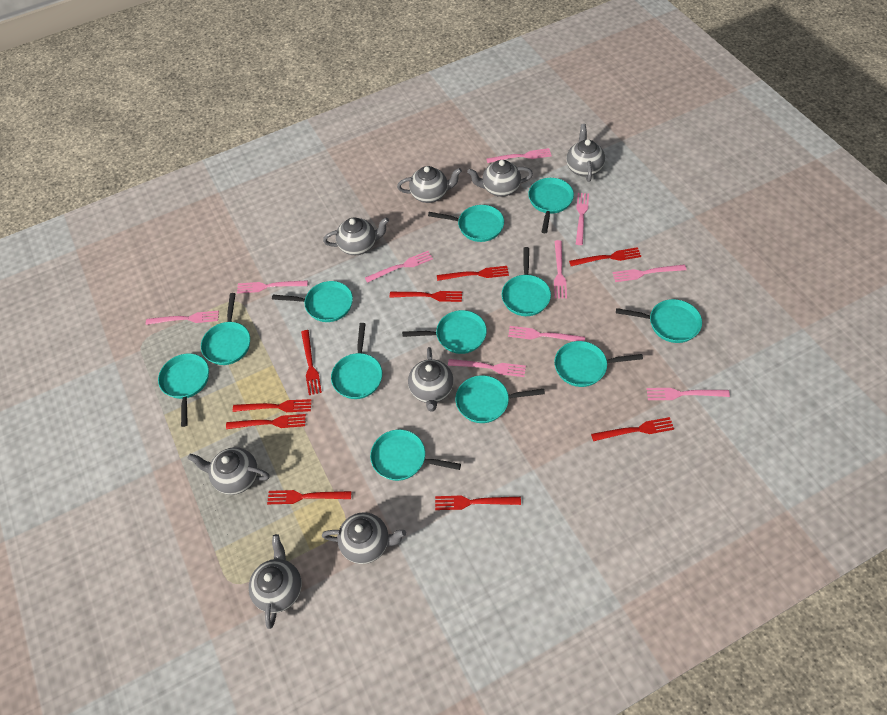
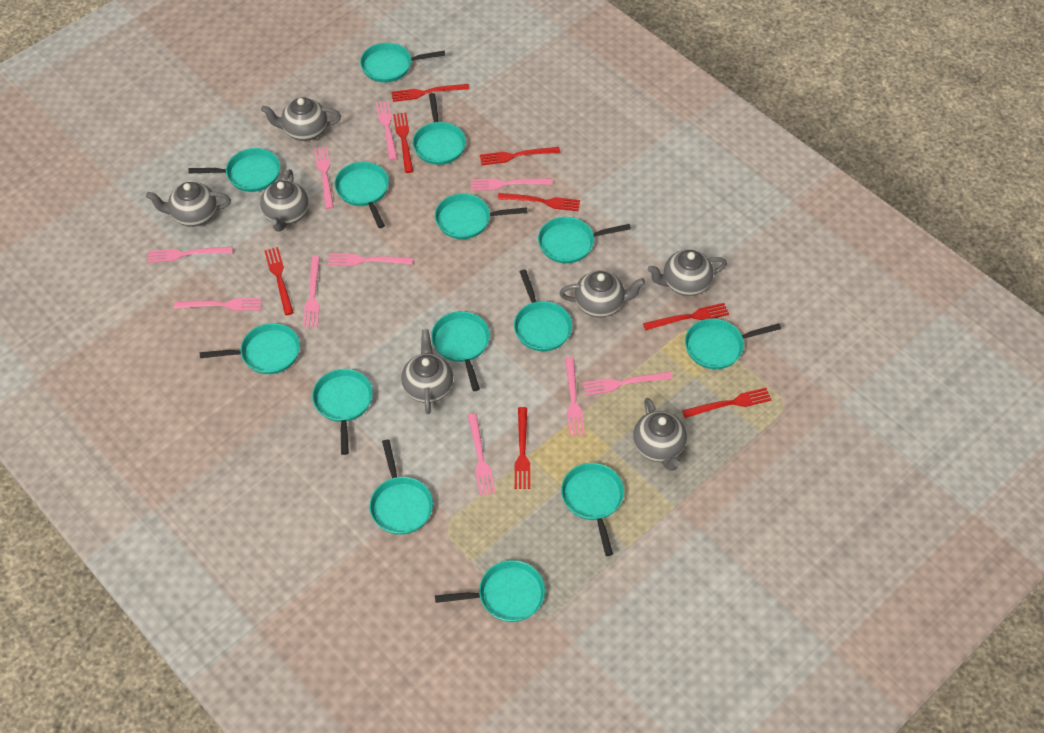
grey teapot: 8 -> 7
red fork: 9 -> 8
turquoise pan: 12 -> 14

